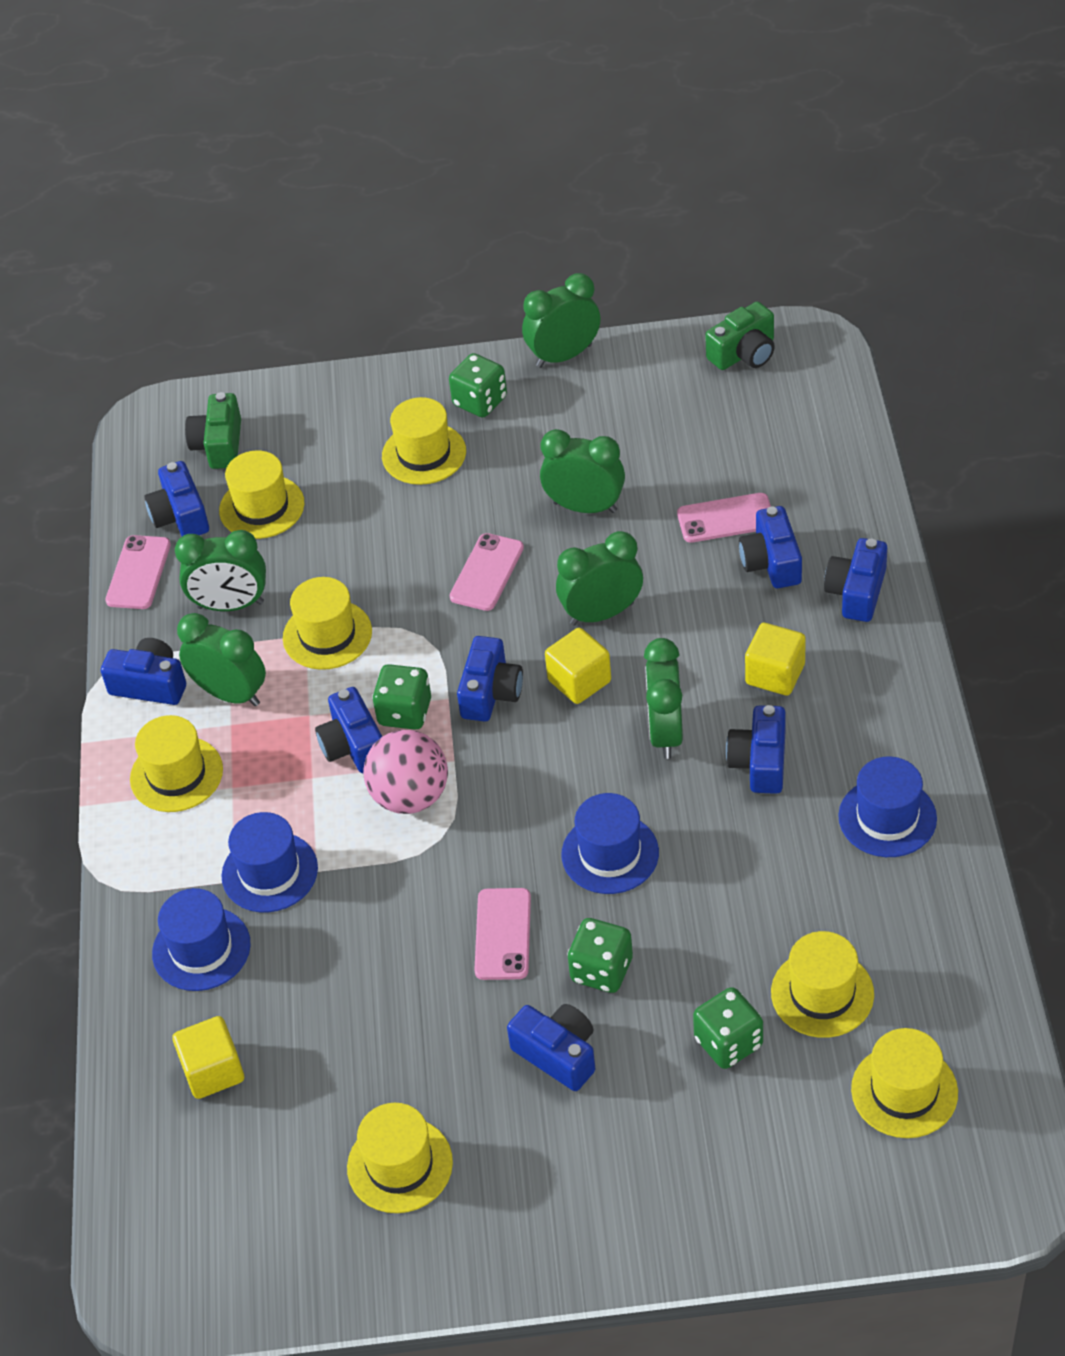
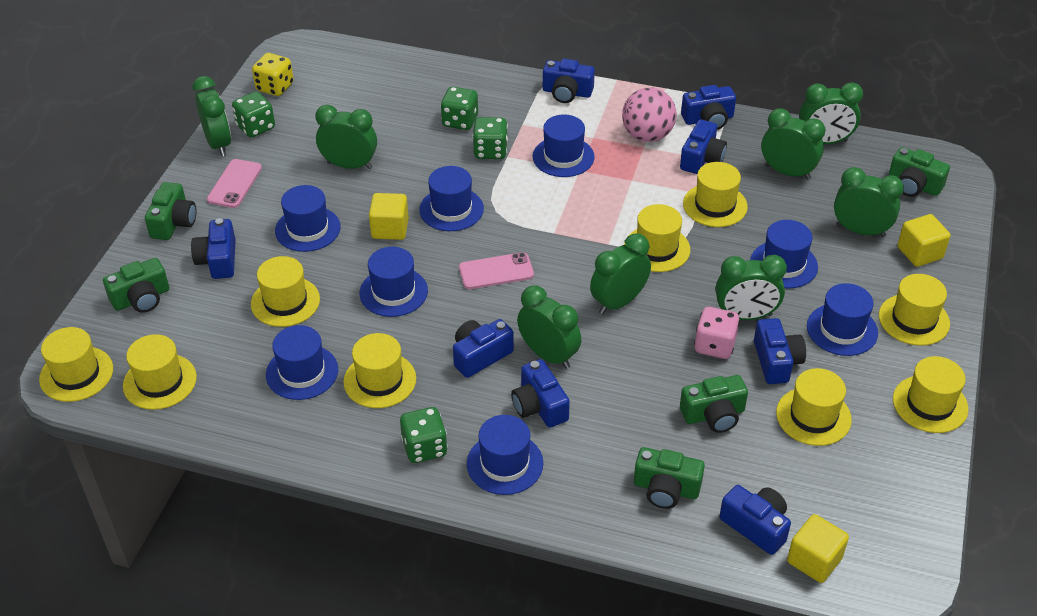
blue hat: 4 -> 8
green camera: 2 -> 5
green clock: 6 -> 8
pink dice: 0 -> 1
pink phone: 4 -> 2
yellow dice: 0 -> 1
yellow hat: 7 -> 9

